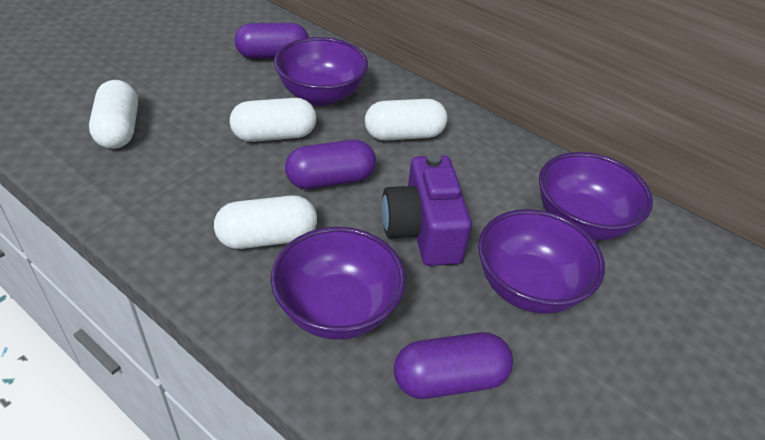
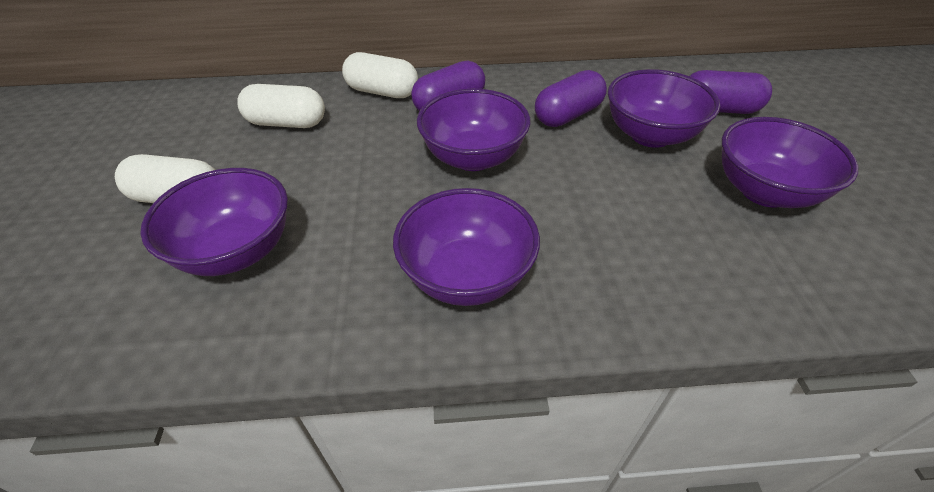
purple bowl: 4 -> 5
purple camera: 1 -> 0
white capsule: 4 -> 3

